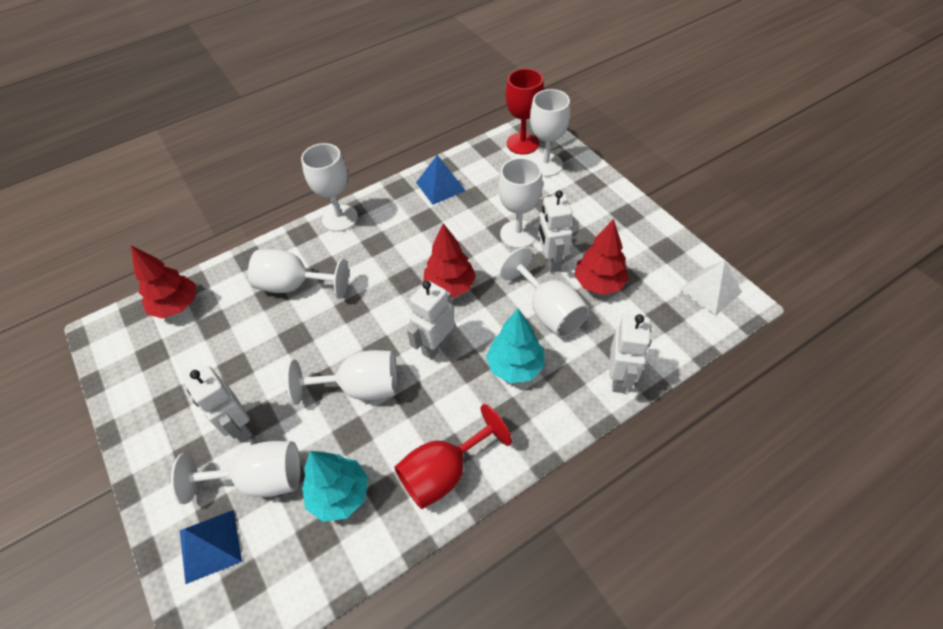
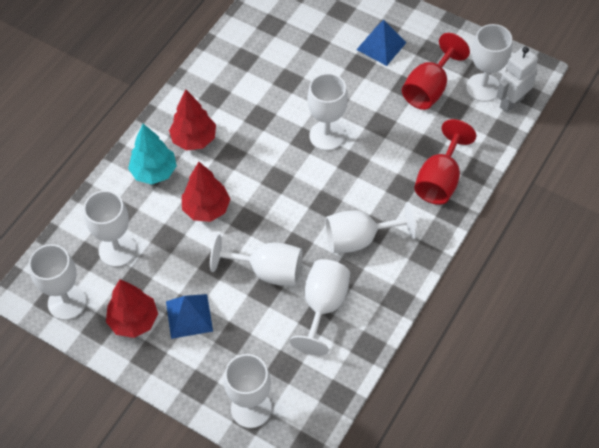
turquoise tree: 2 -> 1
white goblet: 7 -> 8
white pyramid: 1 -> 0
white robot: 4 -> 1

